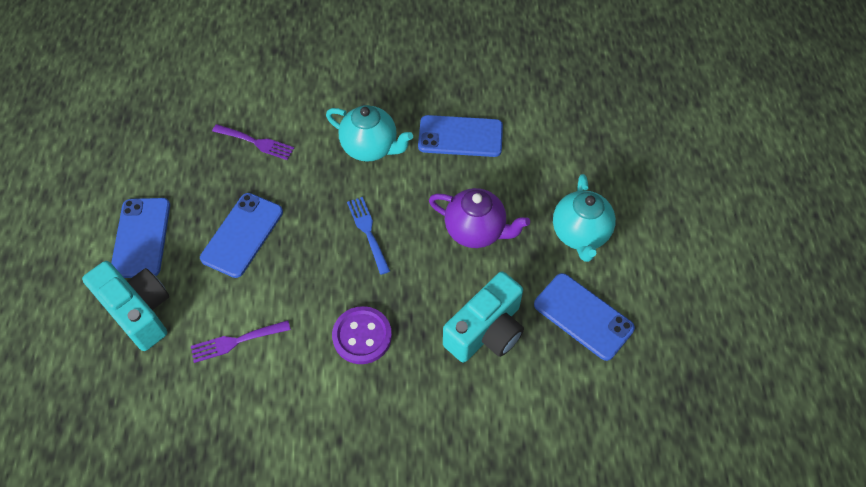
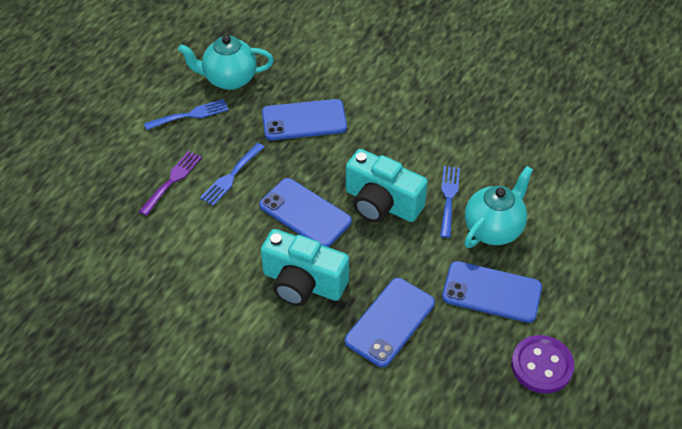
blue fork: 1 -> 3
purple fork: 2 -> 1
purple teapot: 1 -> 0

